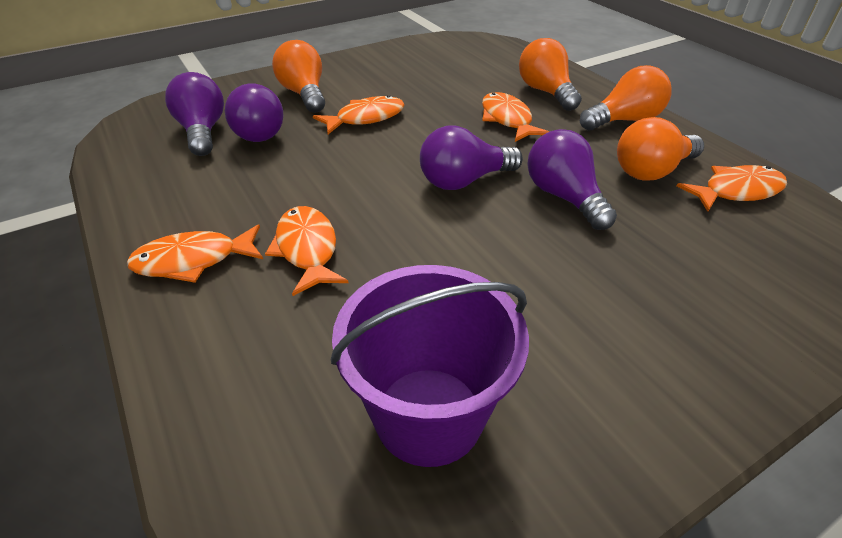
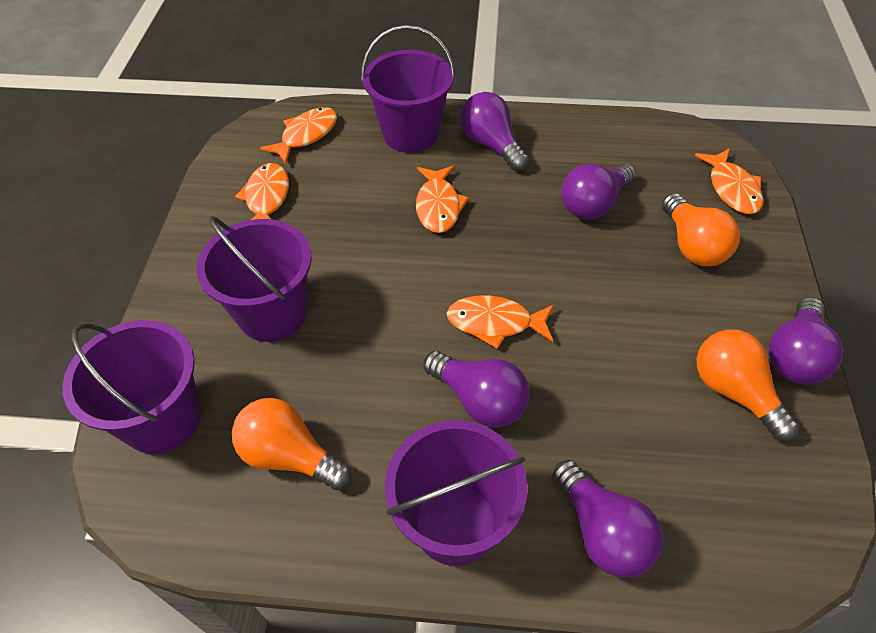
orange light bulb: 4 -> 3
purple bucket: 1 -> 4
purple light bulb: 4 -> 5

